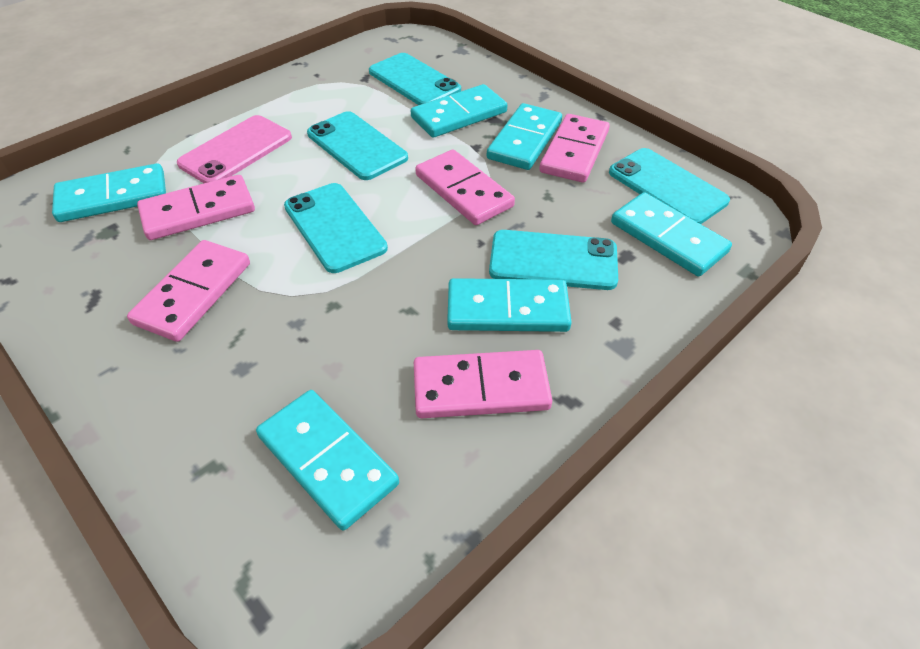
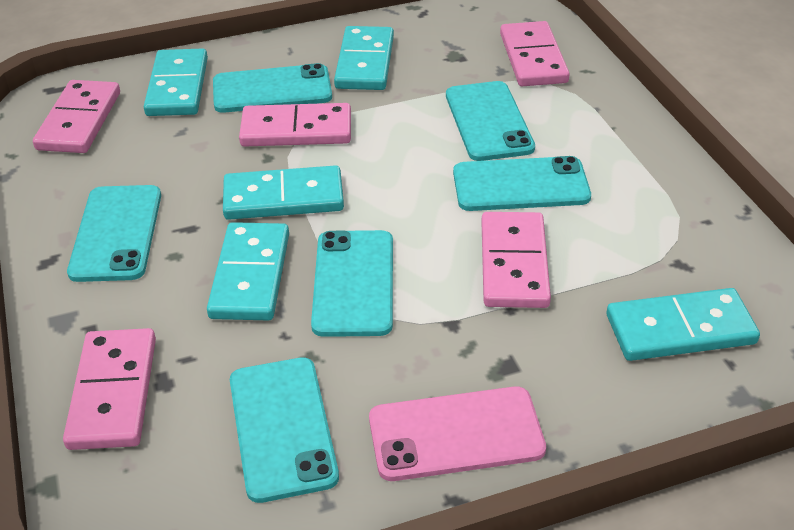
turquoise domino: 6 -> 5
turquoise phone: 5 -> 6

